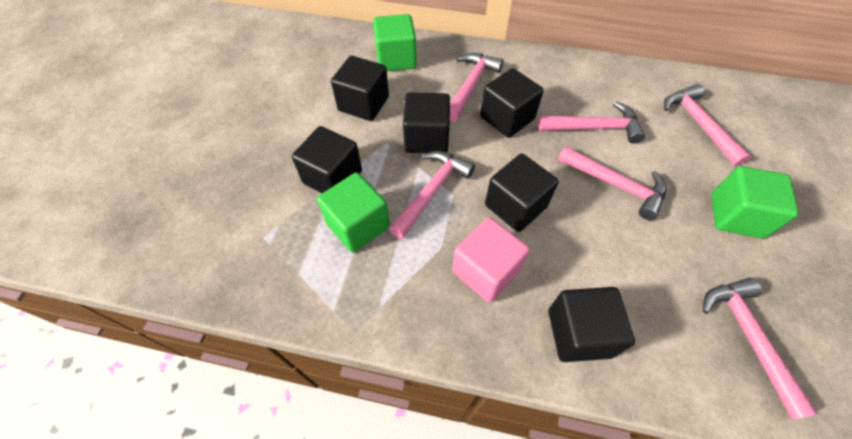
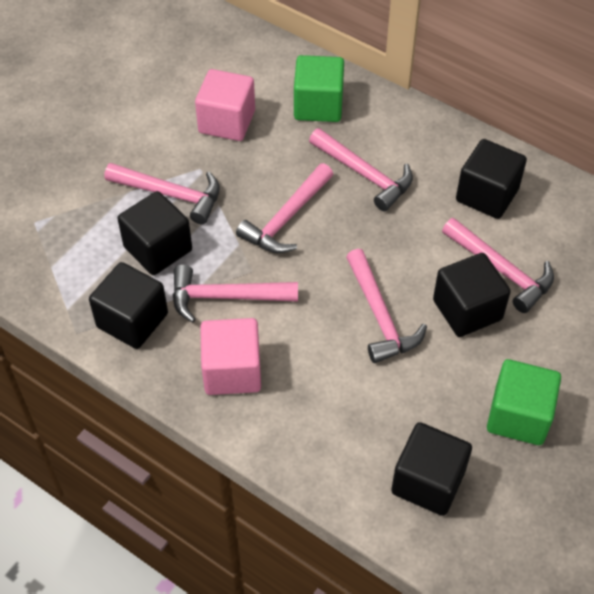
black cube: 6 -> 5
green cube: 3 -> 2
pink cube: 1 -> 2

